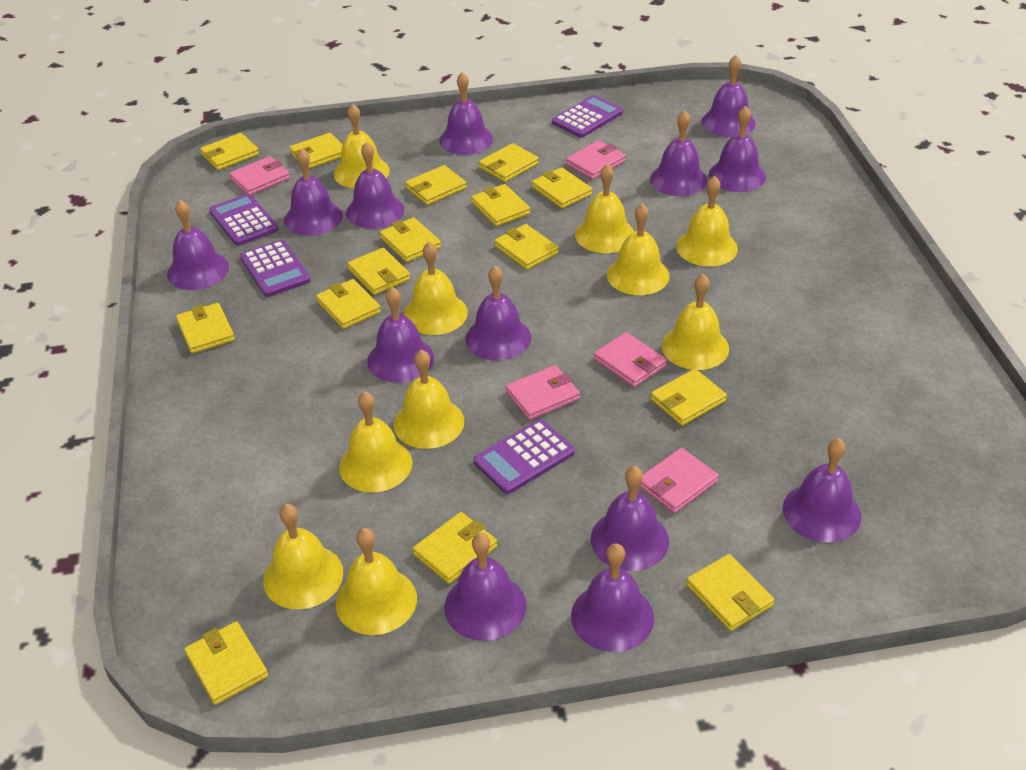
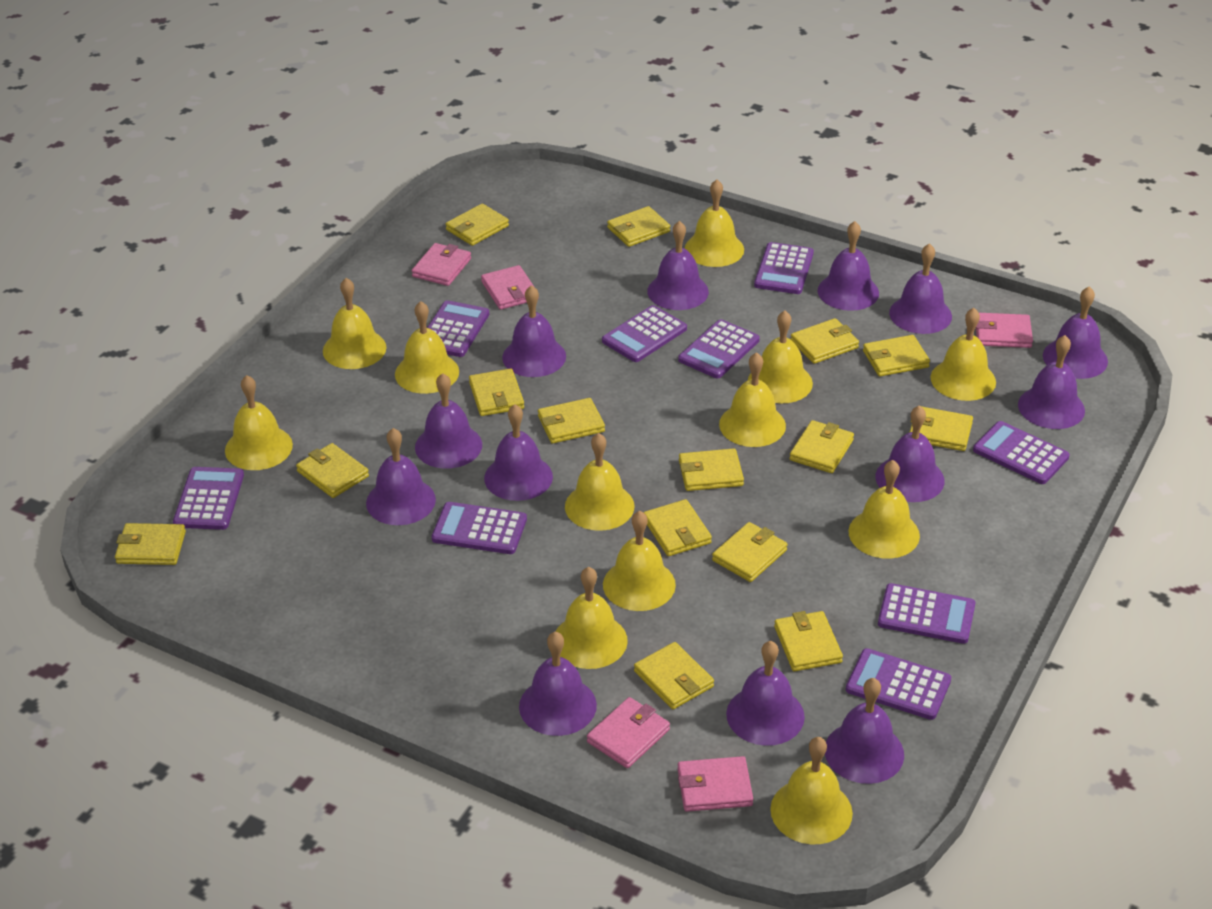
purple calculator: 4 -> 9
yellow bell: 10 -> 12

